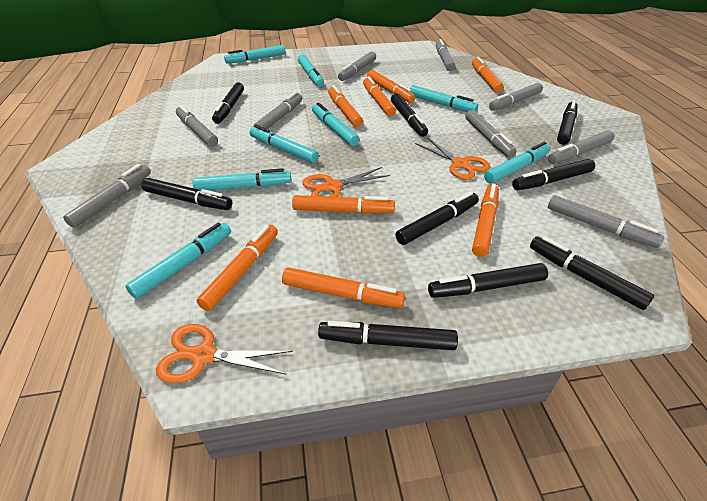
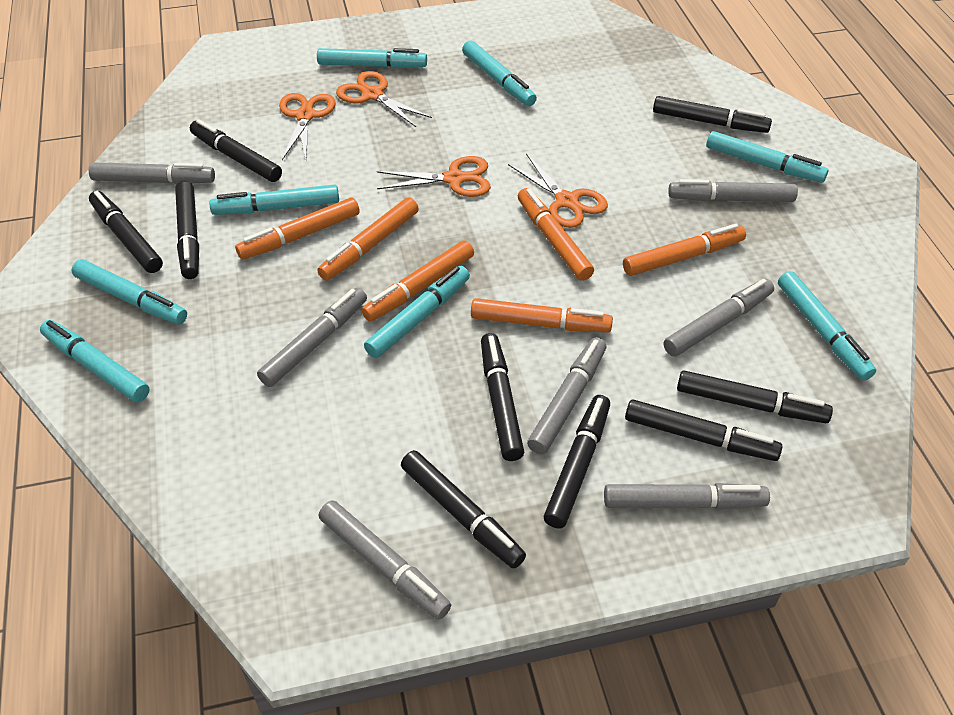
grey marker: 9 -> 7
orange marker: 8 -> 6
orange scissors: 3 -> 4

